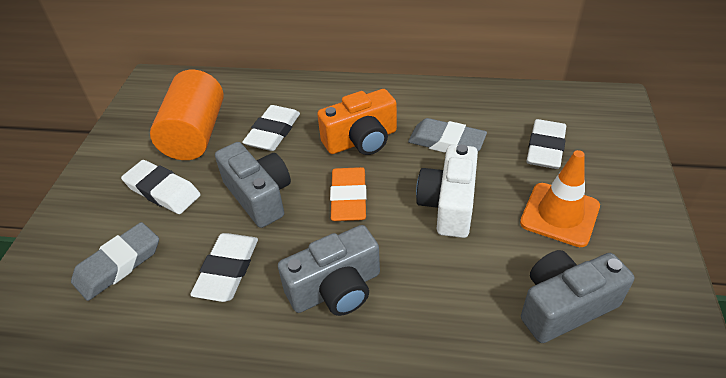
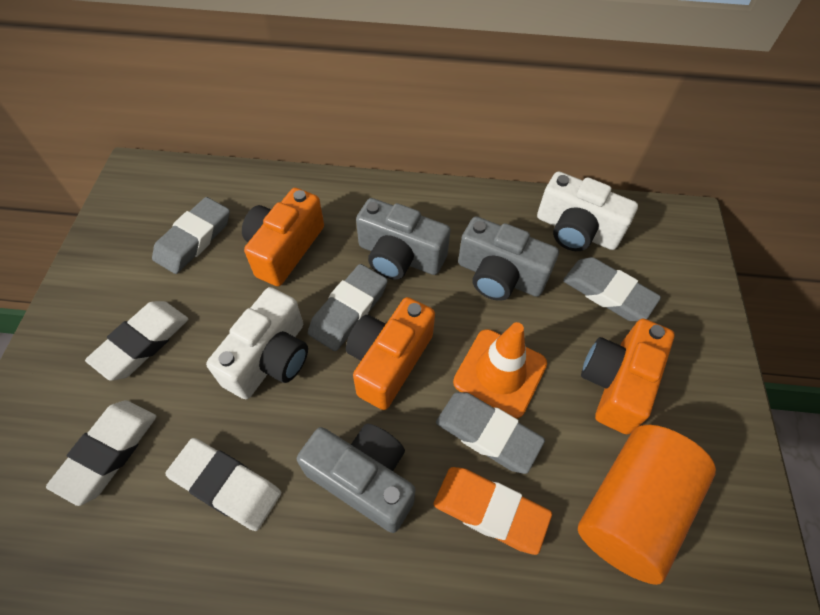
grey eraser: 2 -> 4
orange camera: 1 -> 3
white camera: 1 -> 2
white eraser: 4 -> 3

